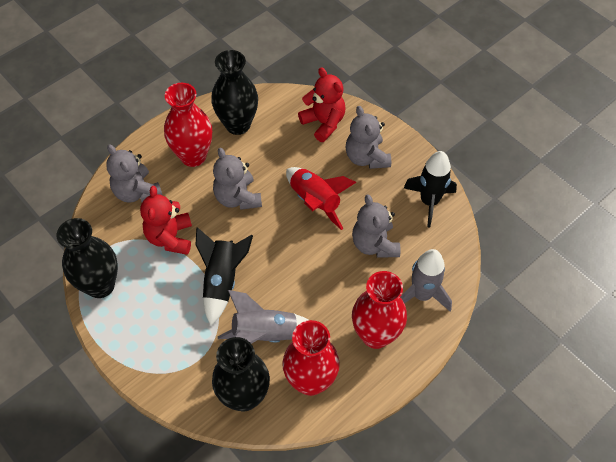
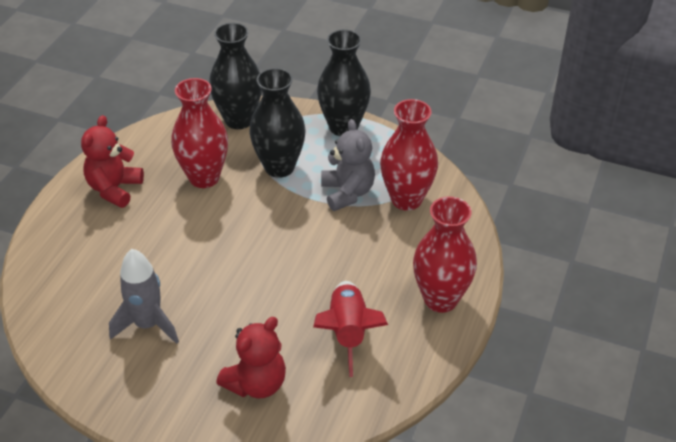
black rocket: 2 -> 0
grey rocket: 2 -> 1
grey teddy bear: 4 -> 1

